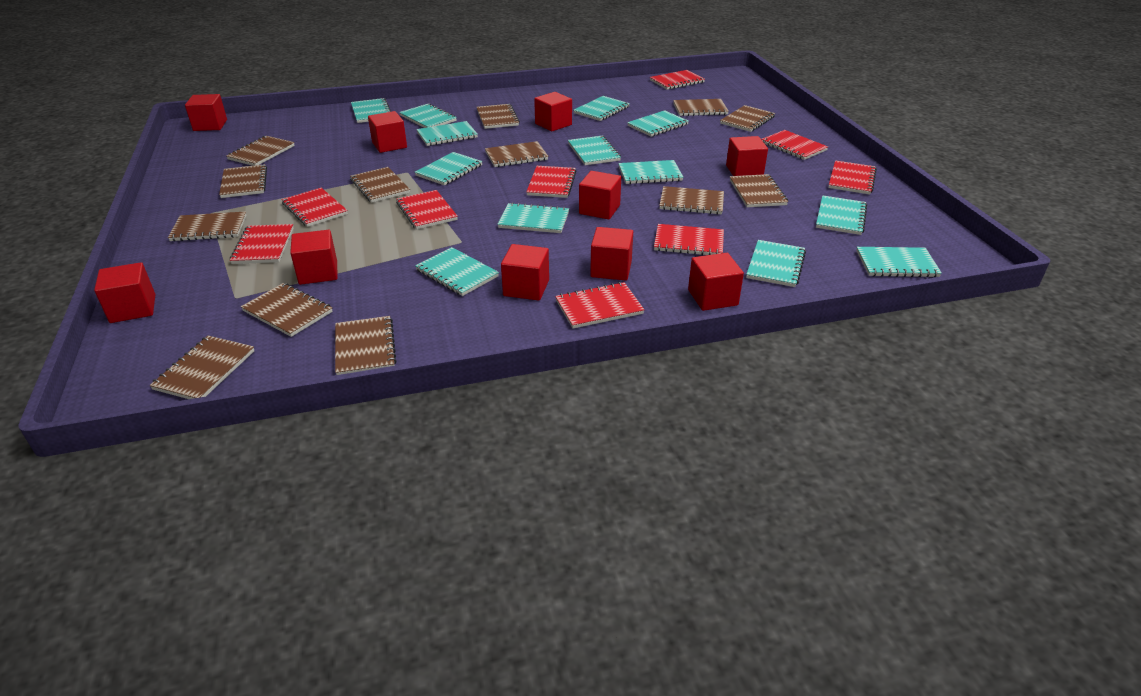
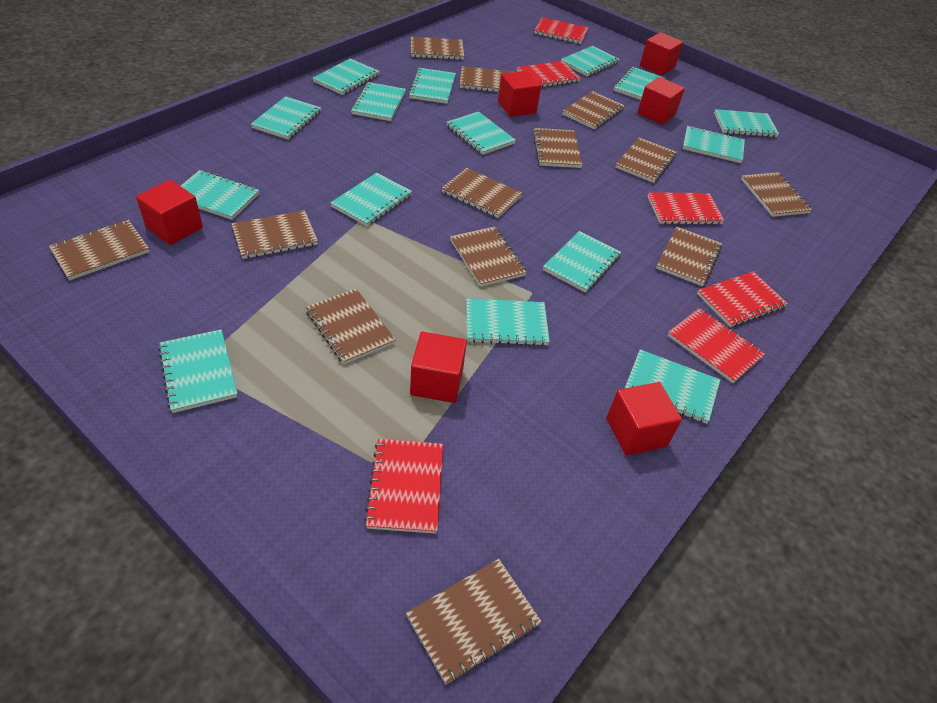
red cube: 10 -> 6
red notebook: 9 -> 6
turquoise notebook: 13 -> 15

